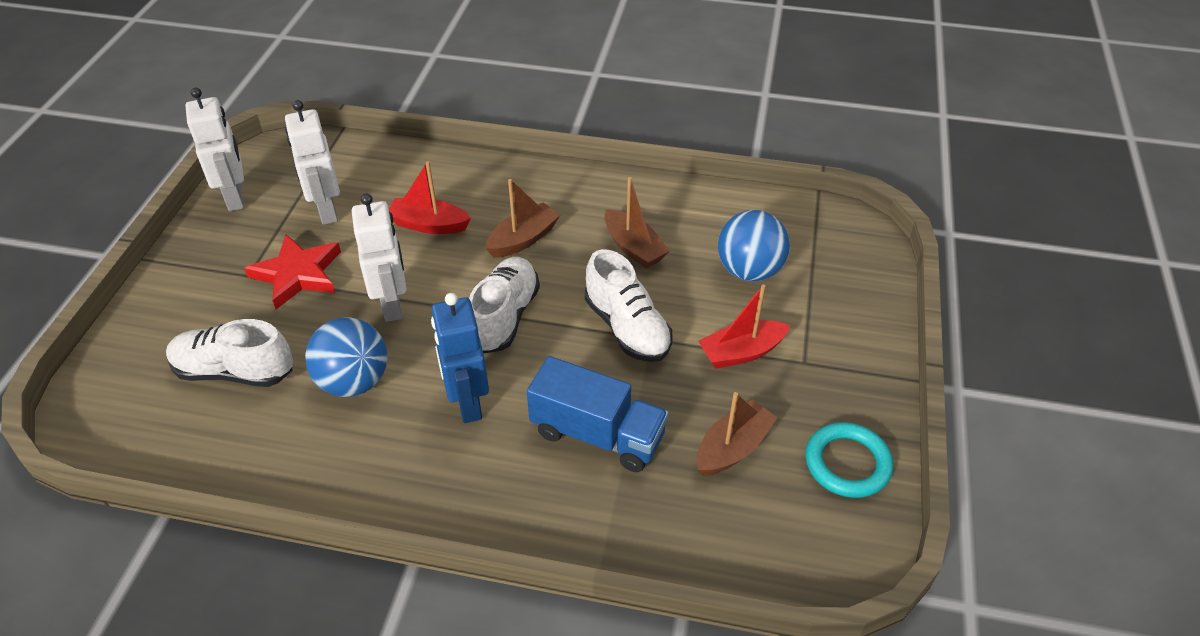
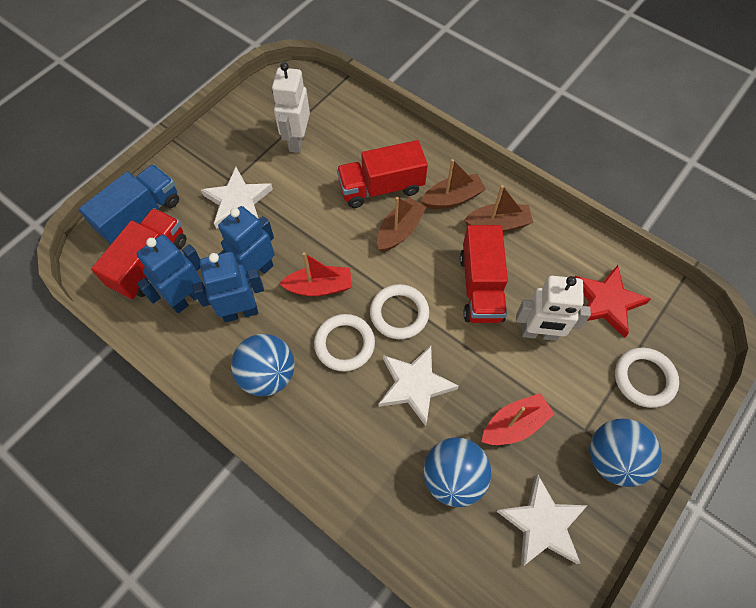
blue ball: 2 -> 3
blue robot: 1 -> 3
red truck: 0 -> 3
turquoise ring: 1 -> 0
white ring: 0 -> 3
white robot: 3 -> 2
white shoe: 3 -> 0
white star: 0 -> 3

